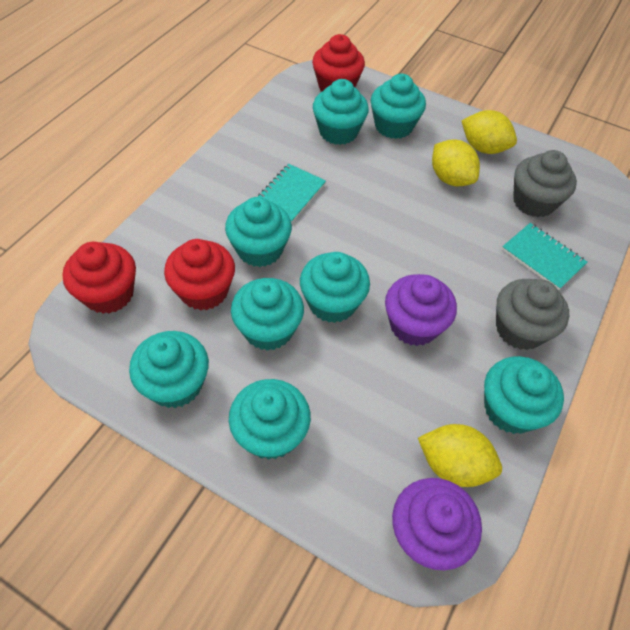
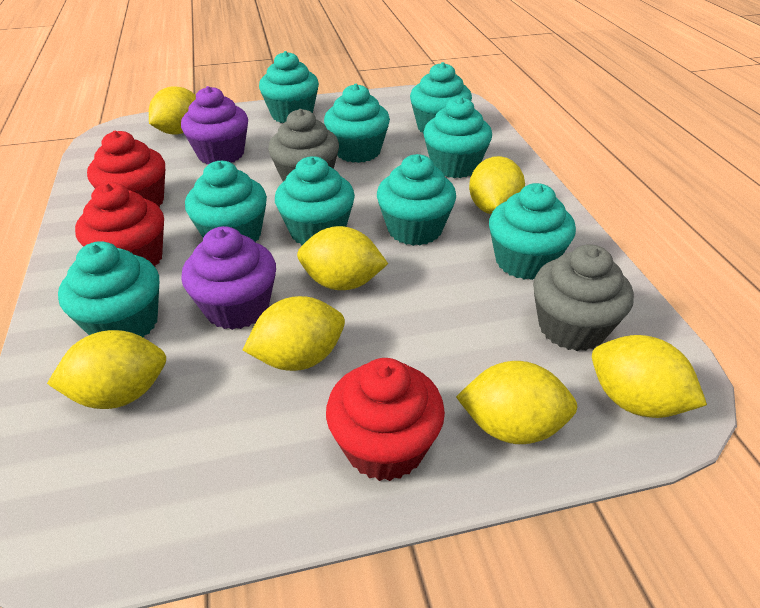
turquoise cupcake: 8 -> 9
turquoise notebook: 2 -> 0
yellow lemon: 3 -> 7

